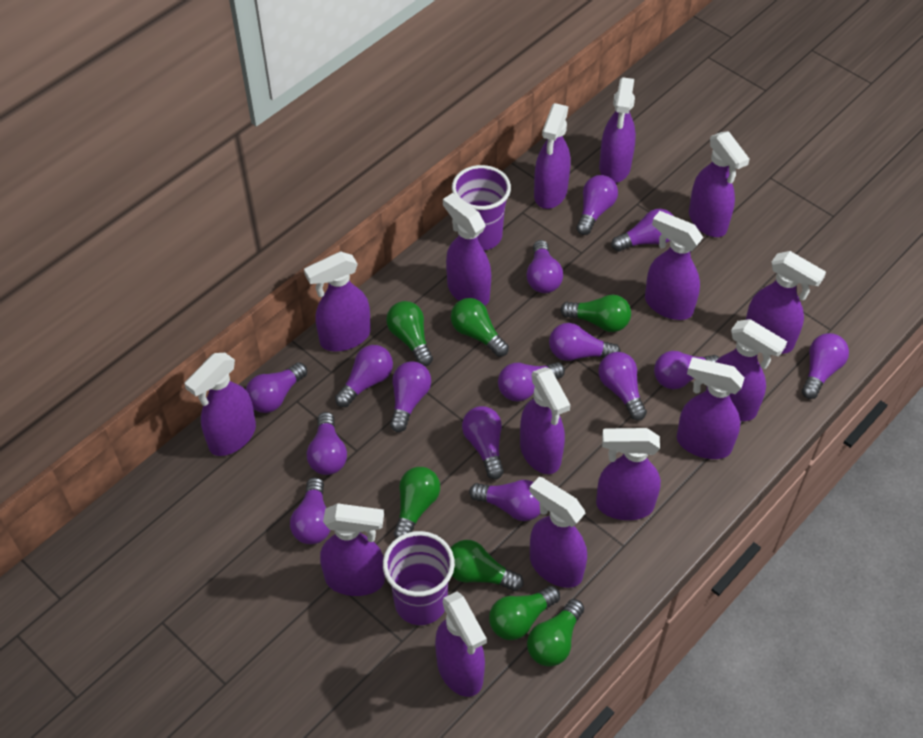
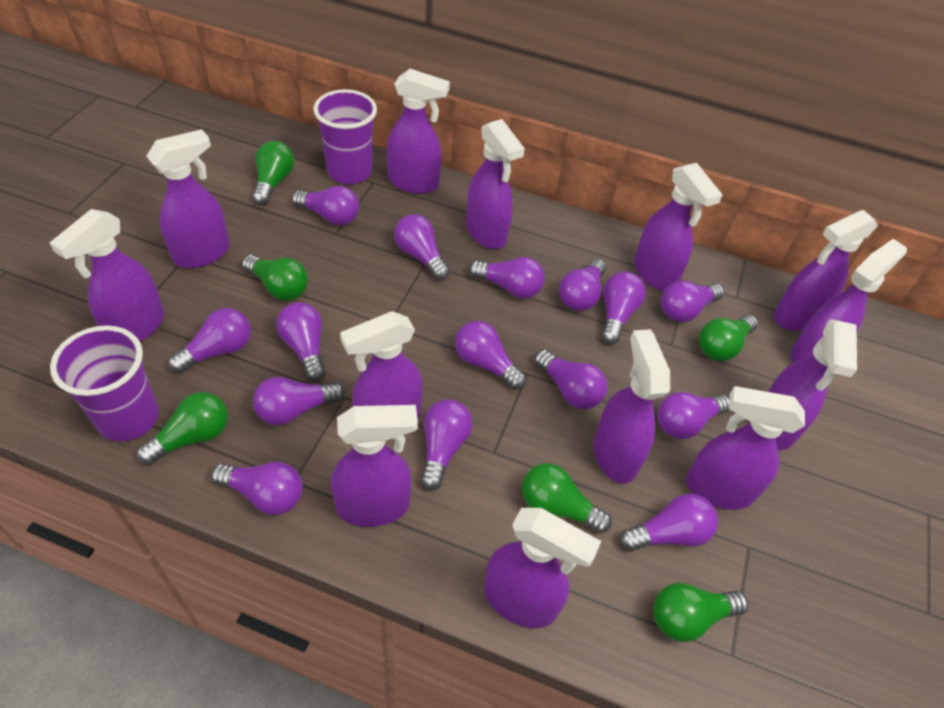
green light bulb: 7 -> 6
purple spray bottle: 15 -> 13

